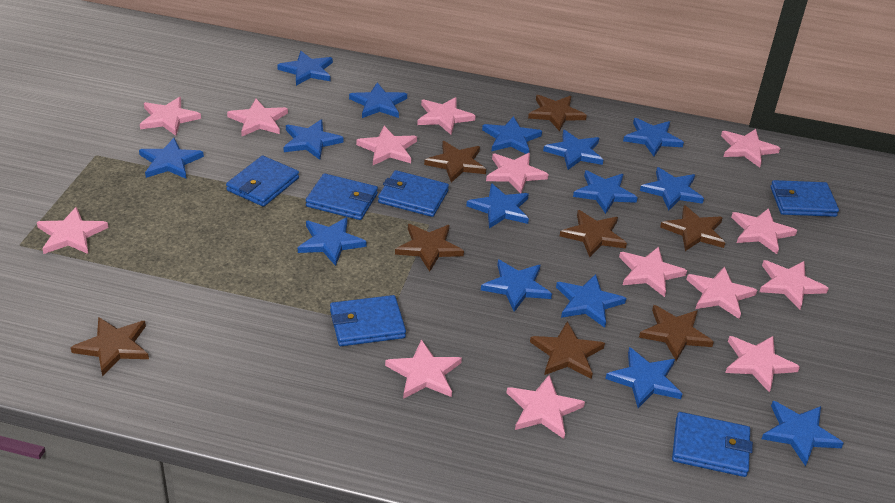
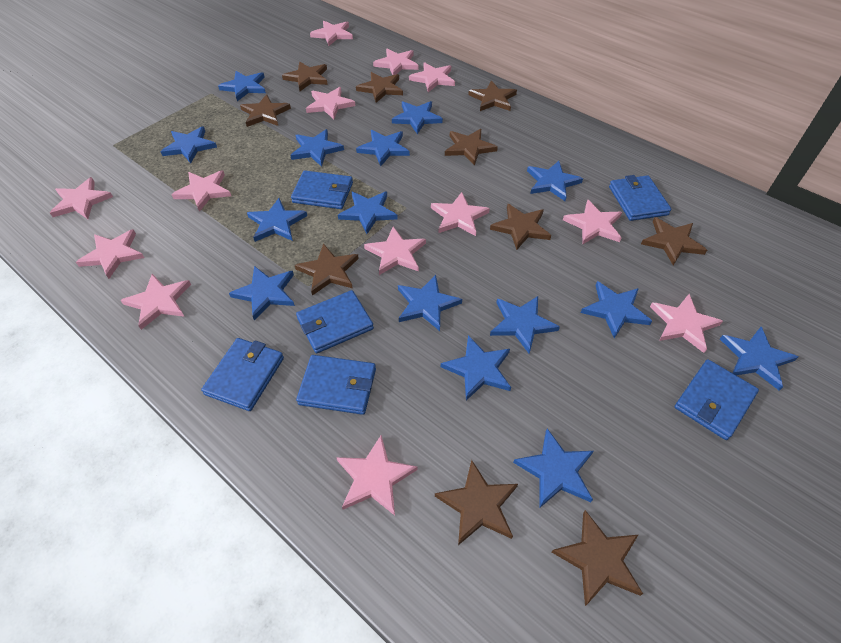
brown star: 8 -> 10
pink star: 14 -> 13

